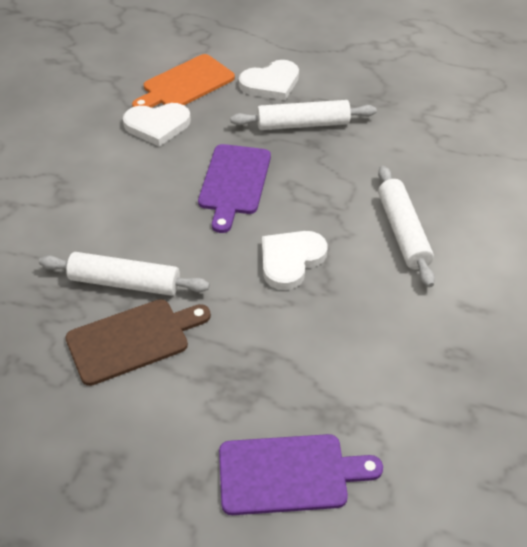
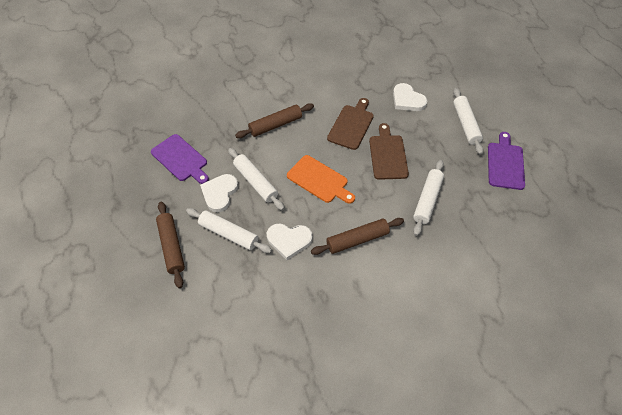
brown cutting board: 1 -> 2
brown rolling pin: 0 -> 3
white rolling pin: 3 -> 4

